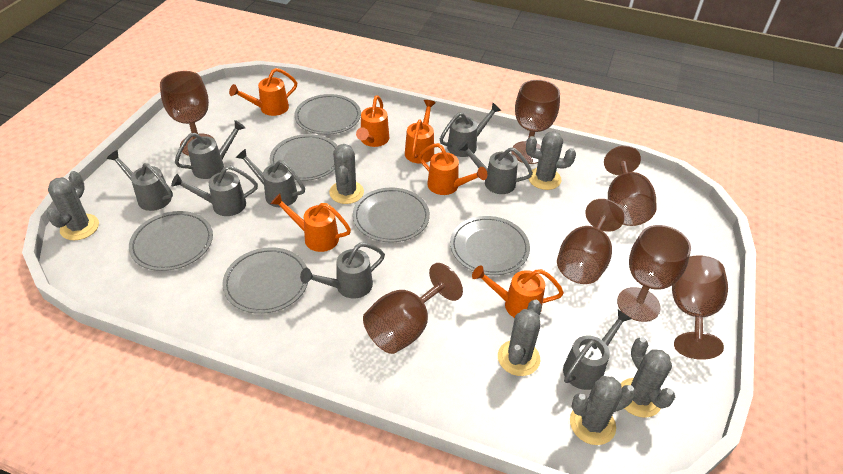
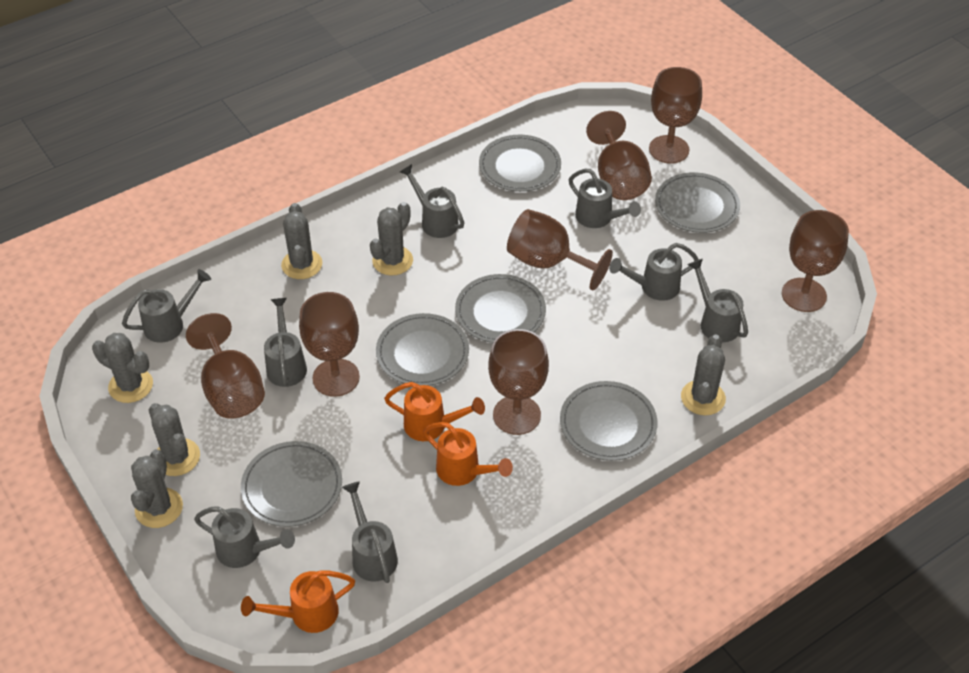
orange watering can: 6 -> 3

